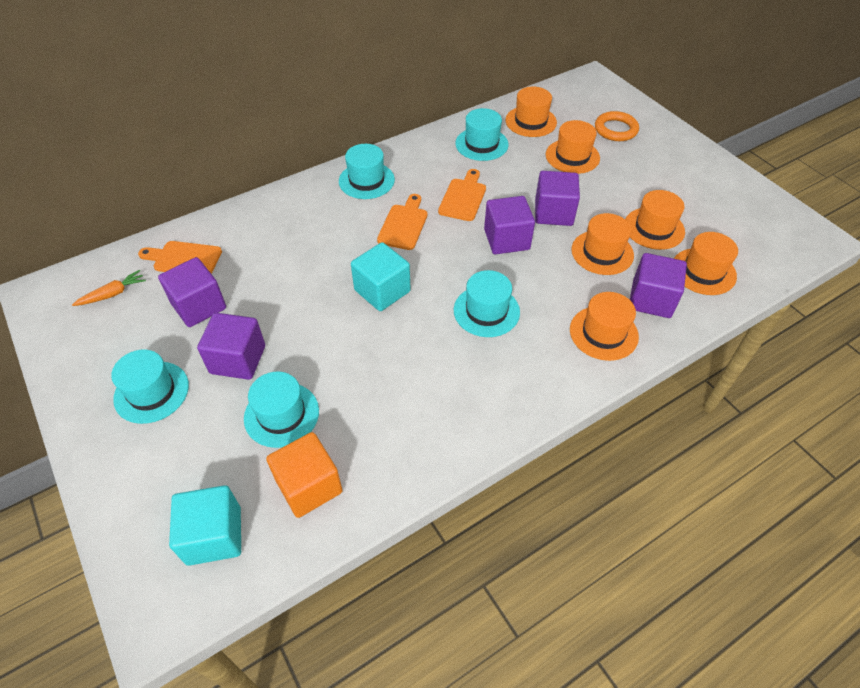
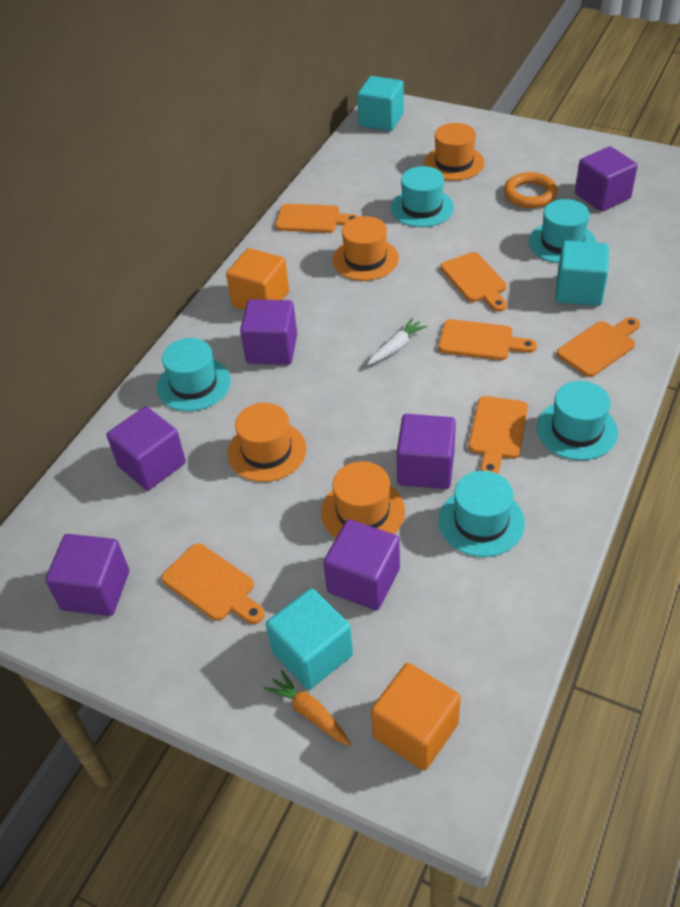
orange cube: 1 -> 2
orange cutting board: 3 -> 6
orange hat: 6 -> 4
purple cube: 5 -> 6
turquoise cube: 2 -> 3
white carrot: 0 -> 1

